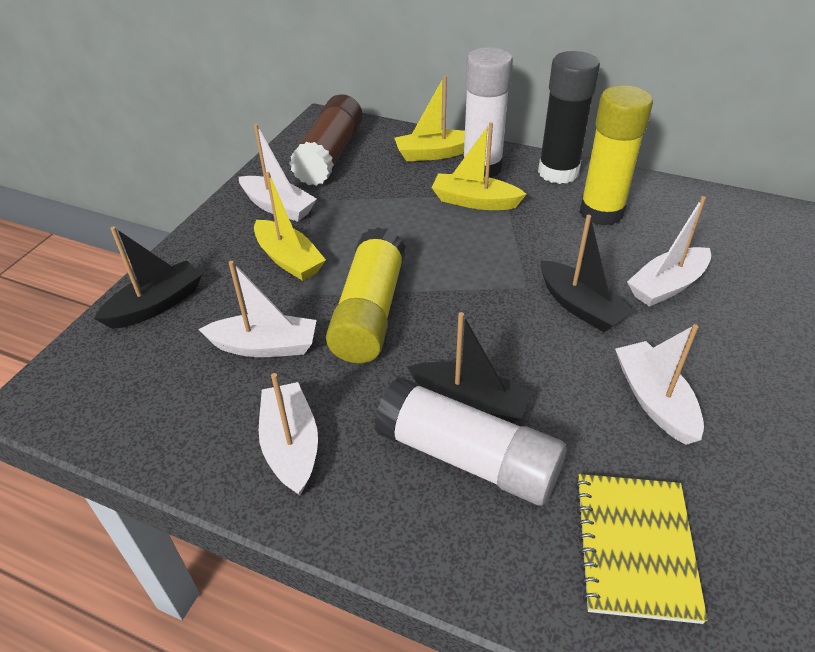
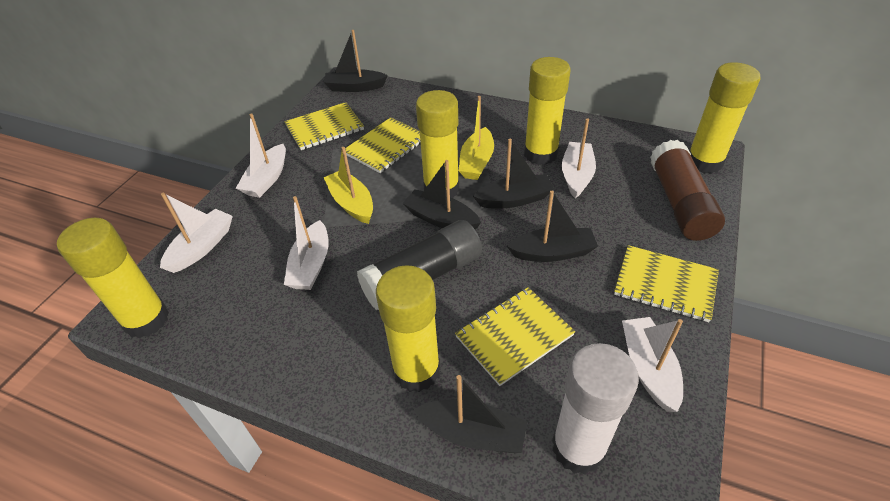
black boat: 3 -> 5
white glue stick: 2 -> 1
yellow boat: 3 -> 2
yellow glue stick: 2 -> 5
yellow notebook: 1 -> 4

